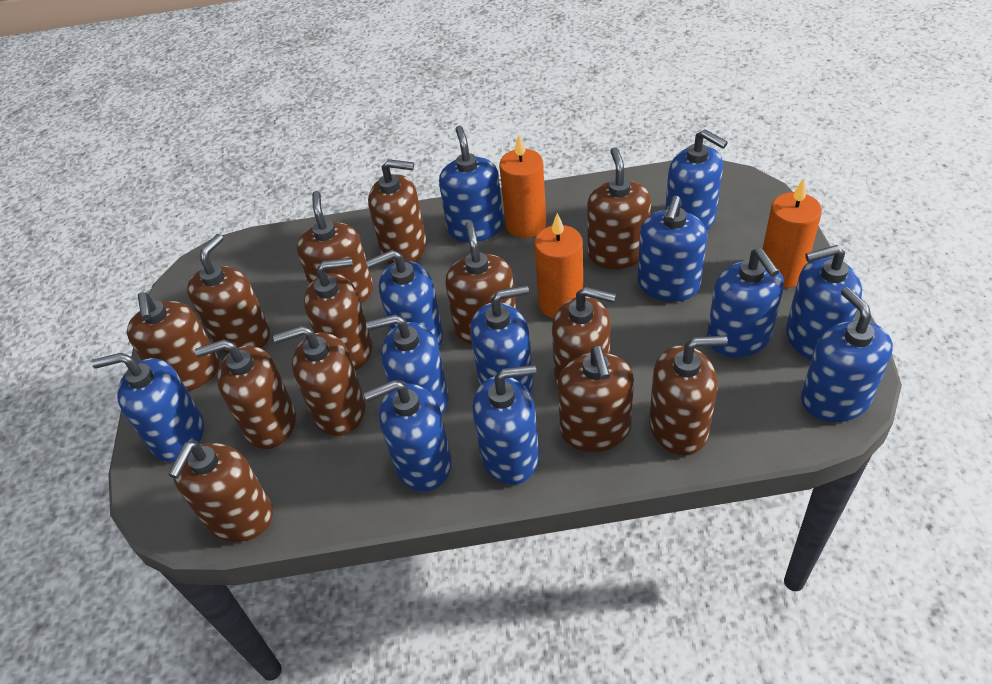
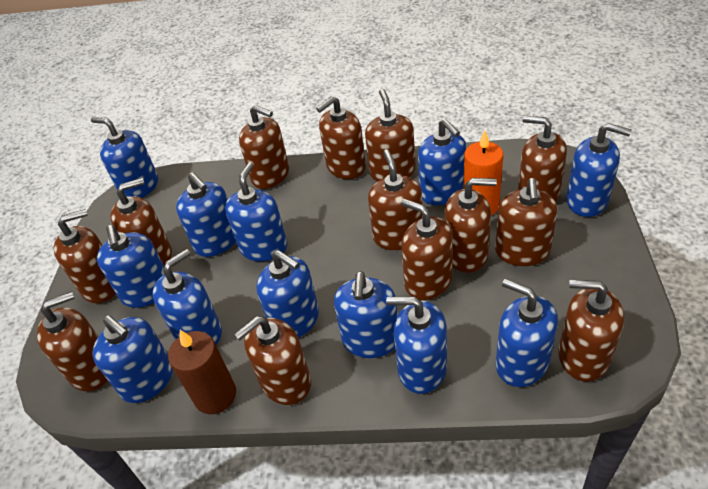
brown candle: 0 -> 1
orange candle: 3 -> 1

